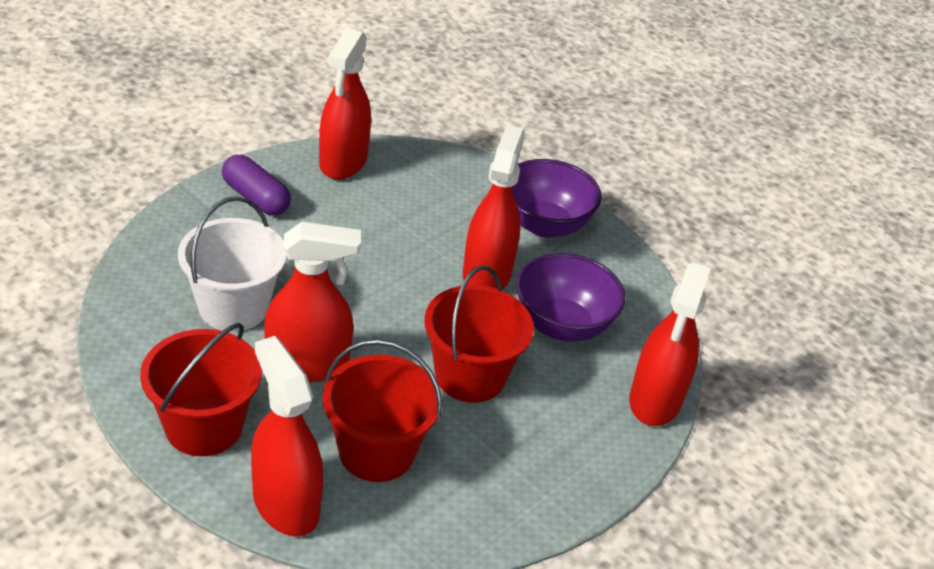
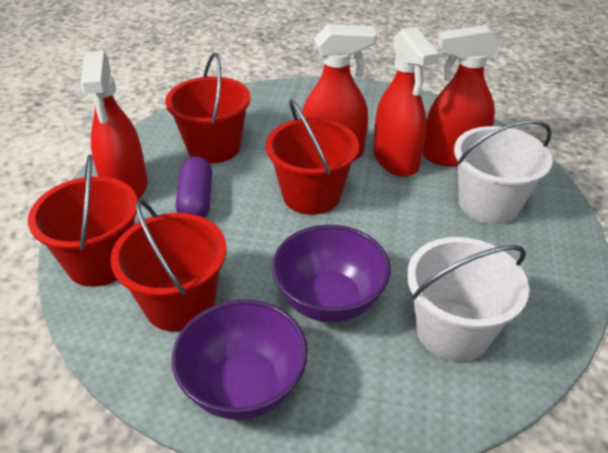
red bucket: 3 -> 4
red spray bottle: 5 -> 4
white bucket: 1 -> 2

